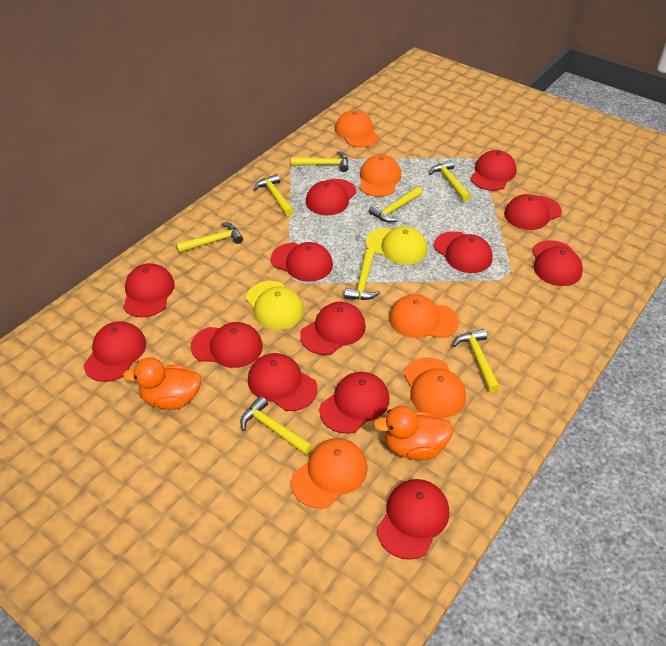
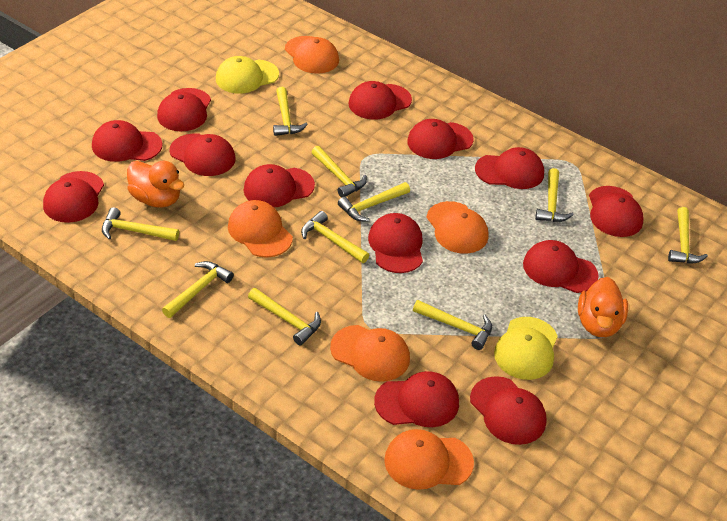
yellow hammer: 8 -> 10

